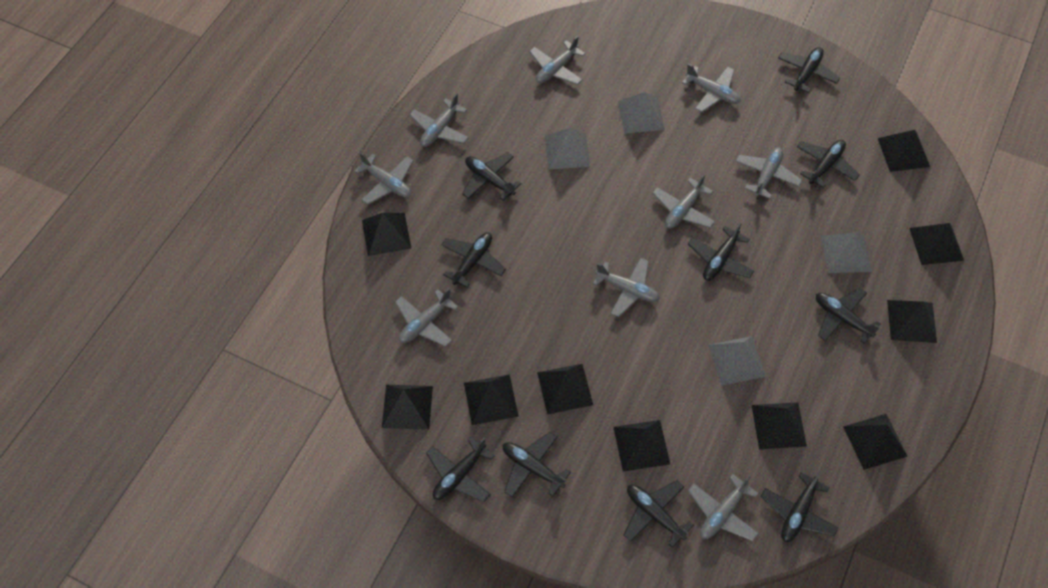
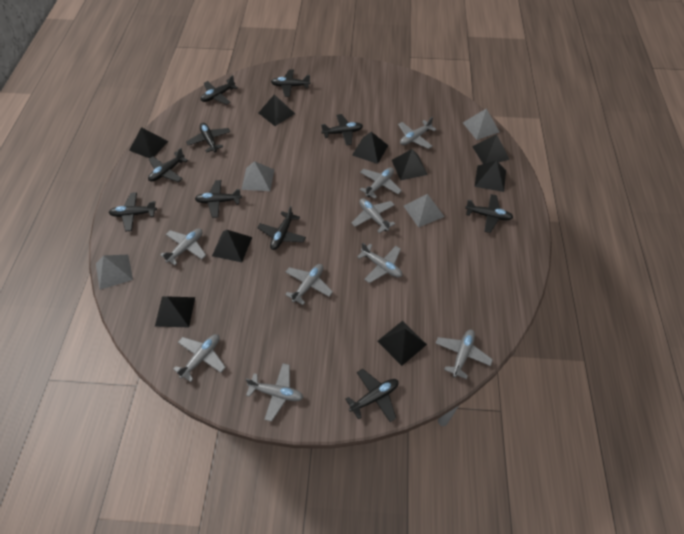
black pyramid: 10 -> 9

